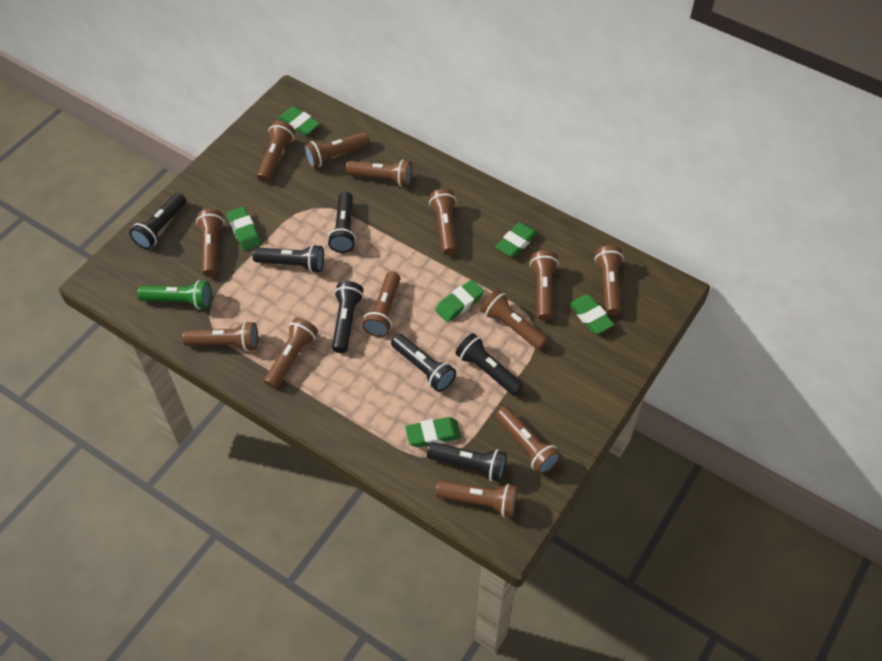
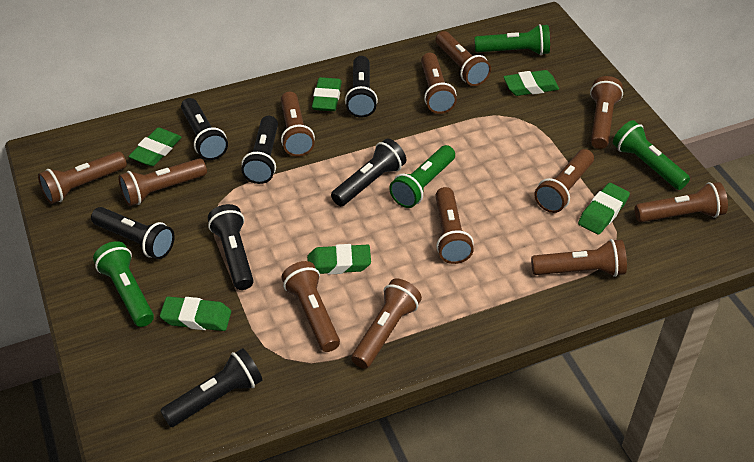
brown flashlight: 13 -> 12
green flashlight: 1 -> 4

